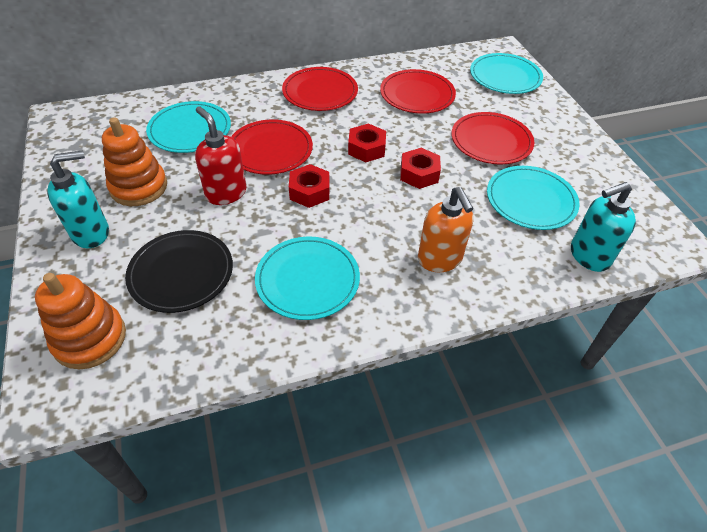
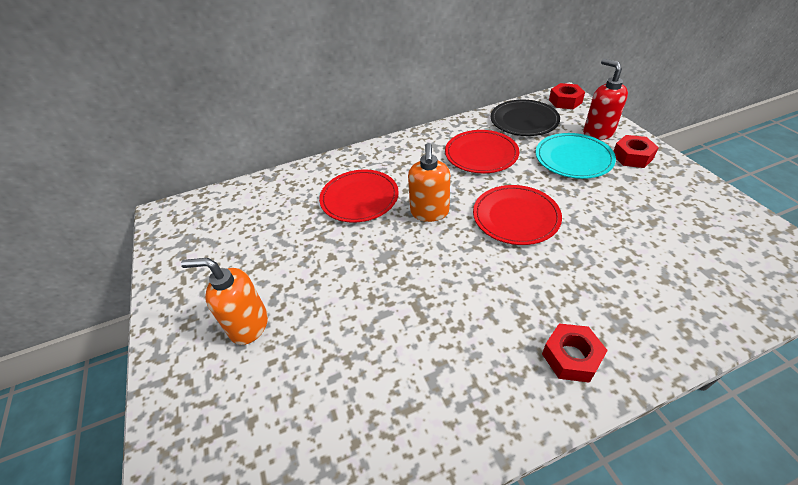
orange soap dispenser: 1 -> 2
orange stacking toy: 2 -> 0
red plate: 4 -> 3
turquoise plate: 4 -> 1
turquoise soap dispenser: 2 -> 0

